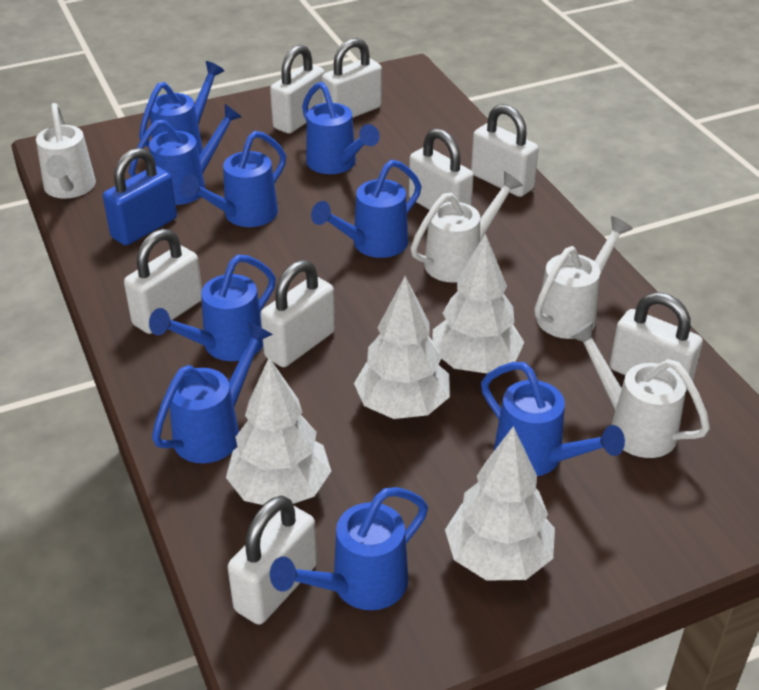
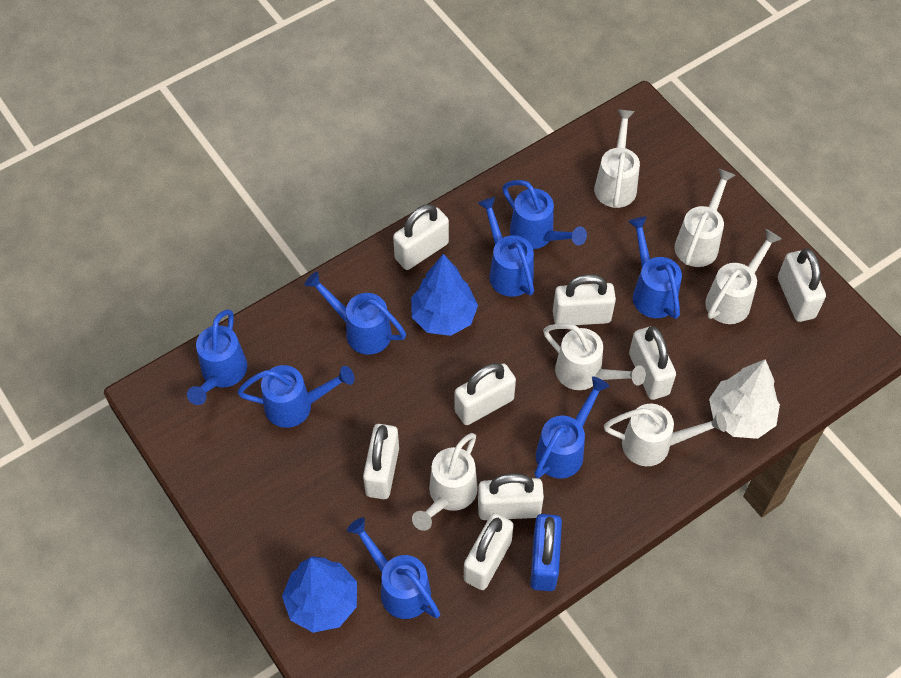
blue tree: 0 -> 2
blue watering can: 9 -> 8
white tree: 4 -> 1
white watering can: 4 -> 6

